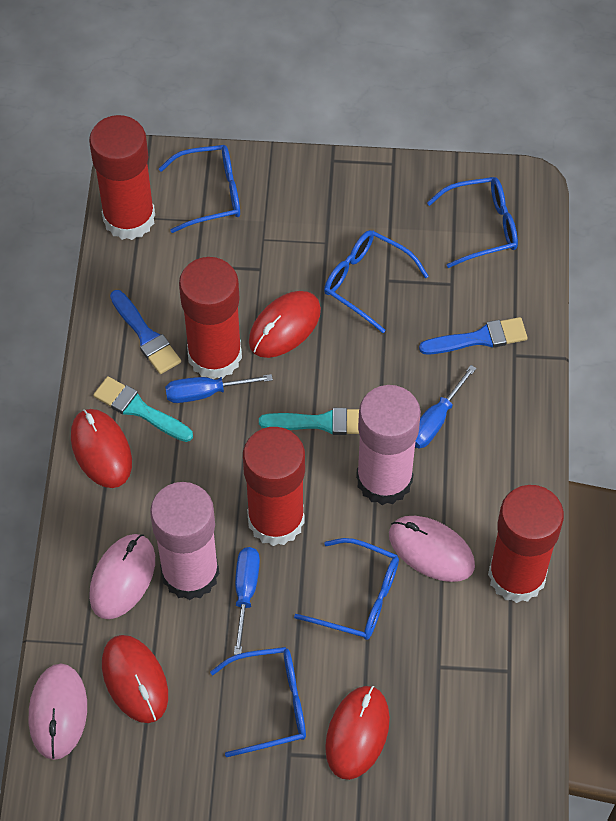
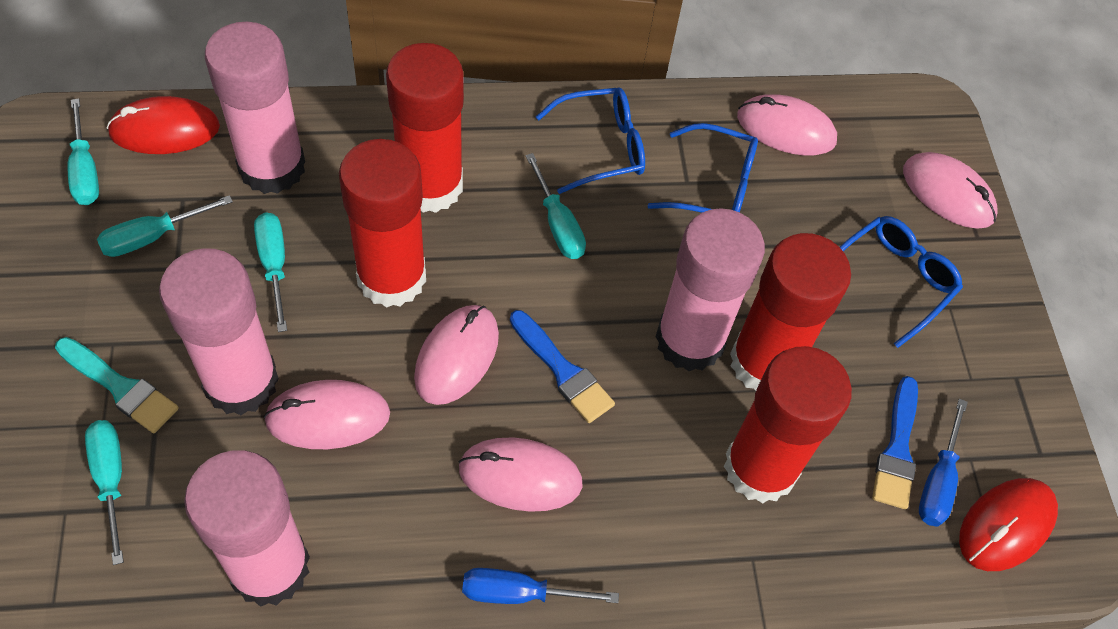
blue glasses: 5 -> 3
blue screwdriver: 3 -> 2
pink glue stick: 2 -> 4
pink mouse: 3 -> 5
red mouse: 4 -> 2
turquoise brush: 2 -> 1
turquoise screwdriver: 0 -> 5

